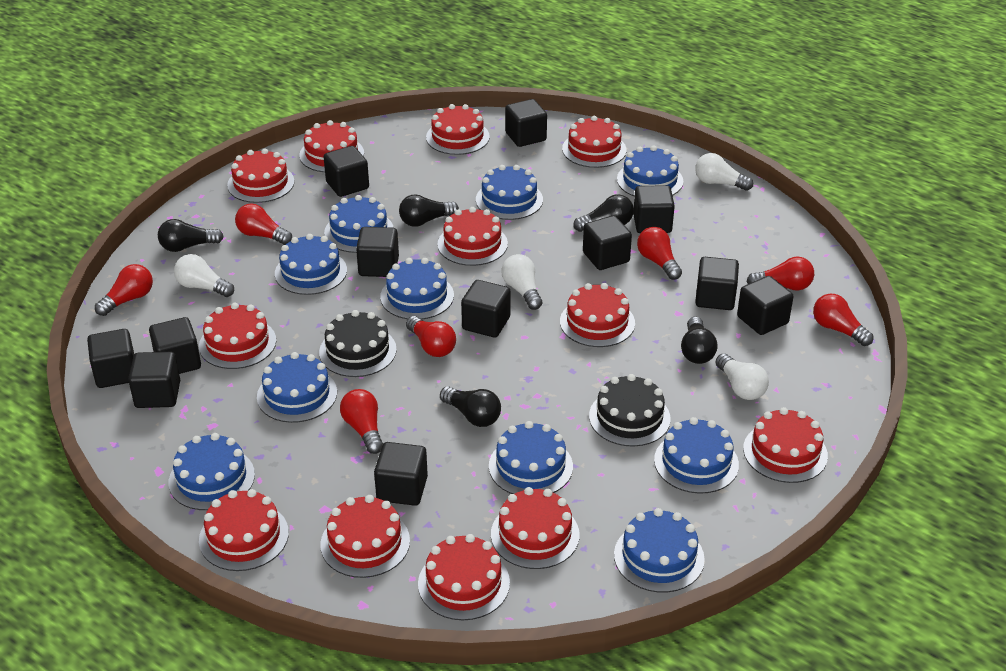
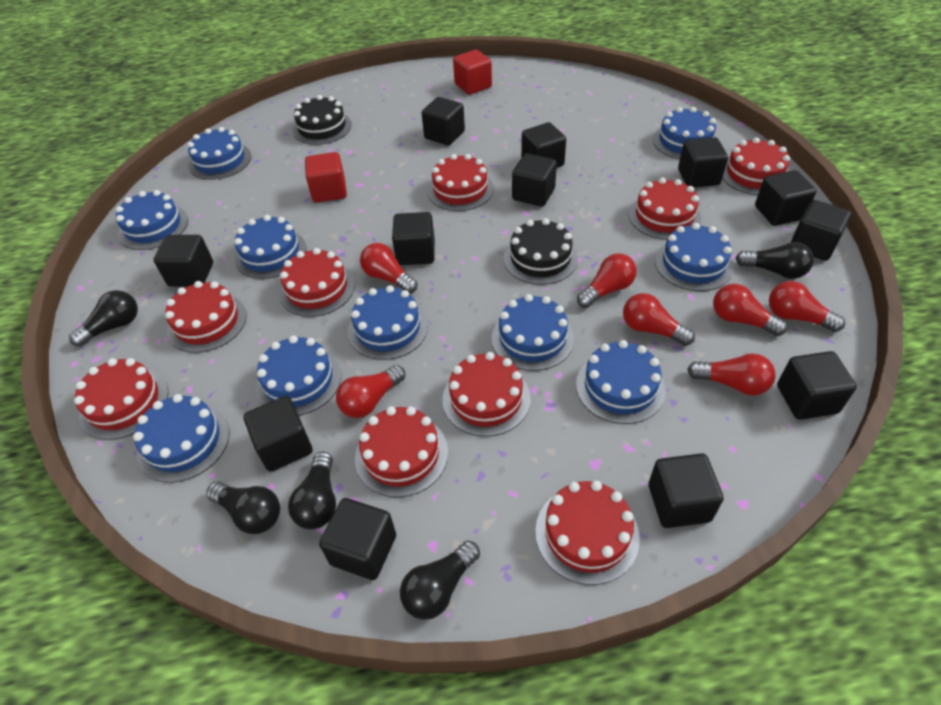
red cake: 12 -> 9
red cube: 0 -> 2
white light bulb: 4 -> 0

